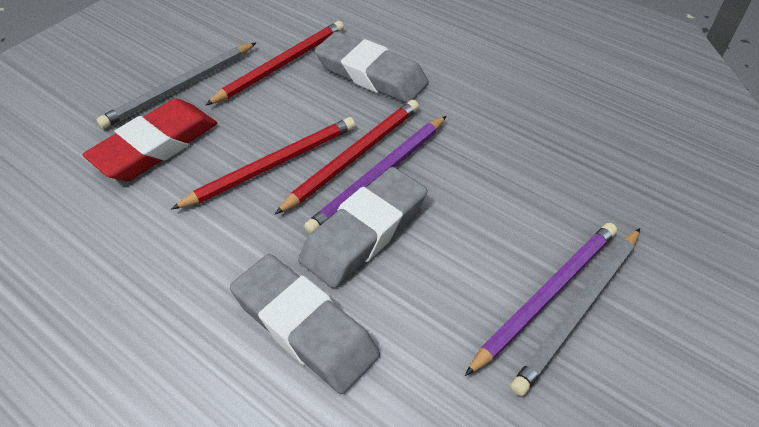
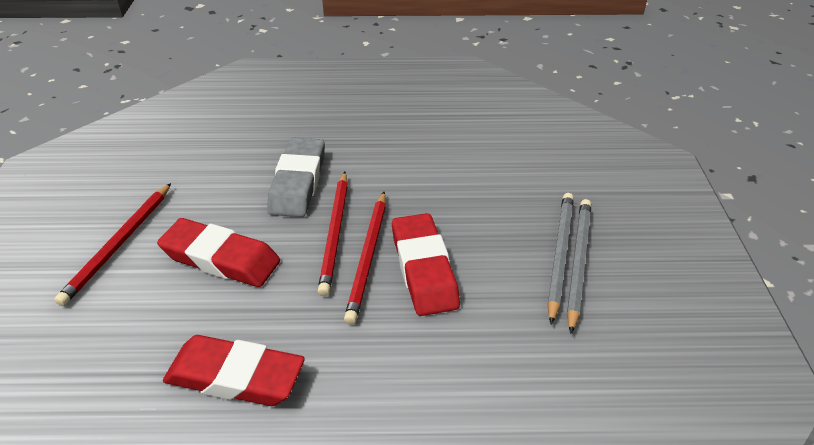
grey eraser: 3 -> 1
purple pencil: 2 -> 0
red eraser: 1 -> 3

